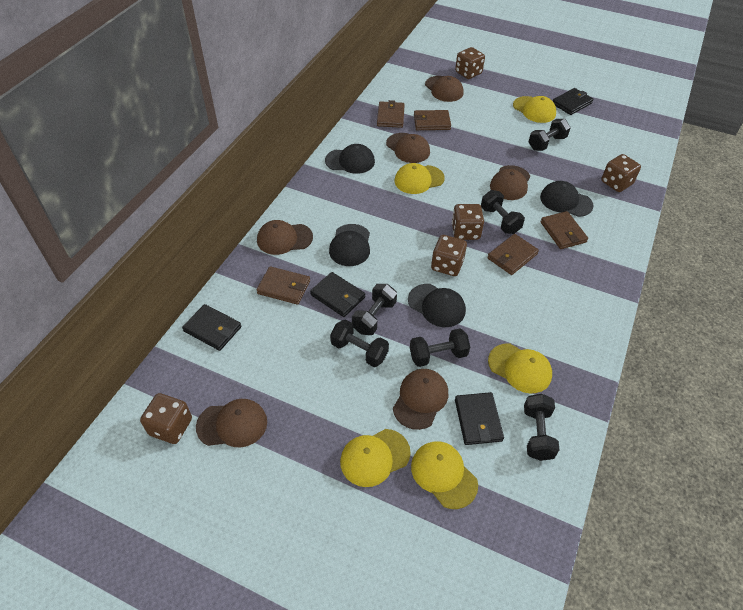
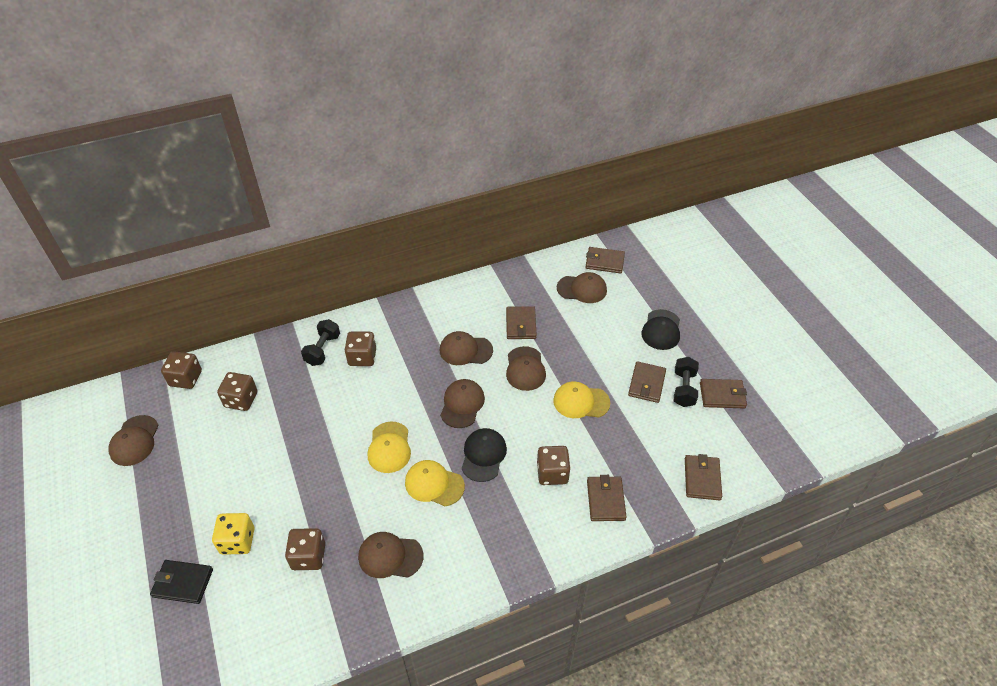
black cap: 4 -> 2
black dumbbell: 6 -> 2
black wallet: 4 -> 1
brown wallet: 5 -> 6
yellow cap: 5 -> 3
yellow dice: 0 -> 1

